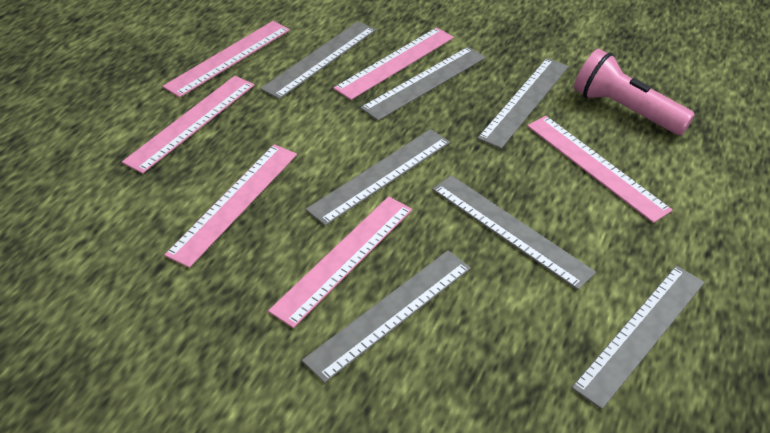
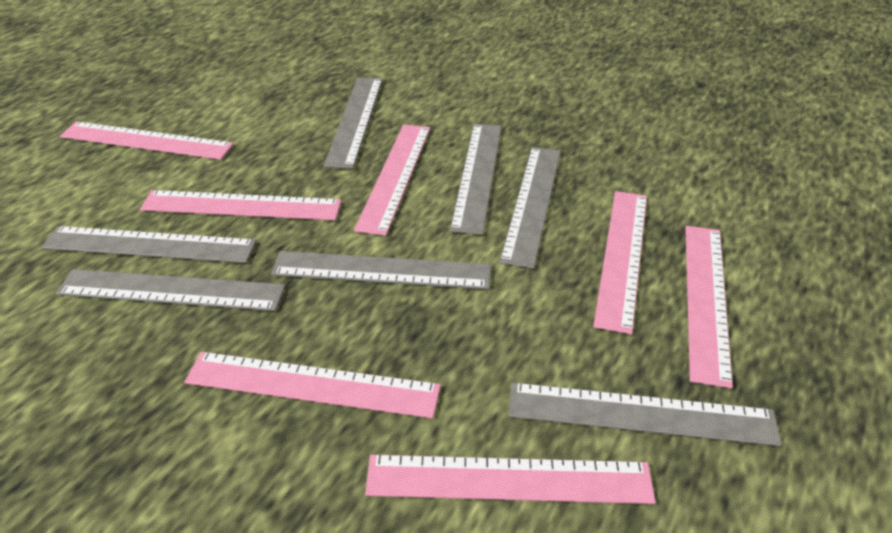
pink flashlight: 1 -> 0
pink ruler: 6 -> 7

